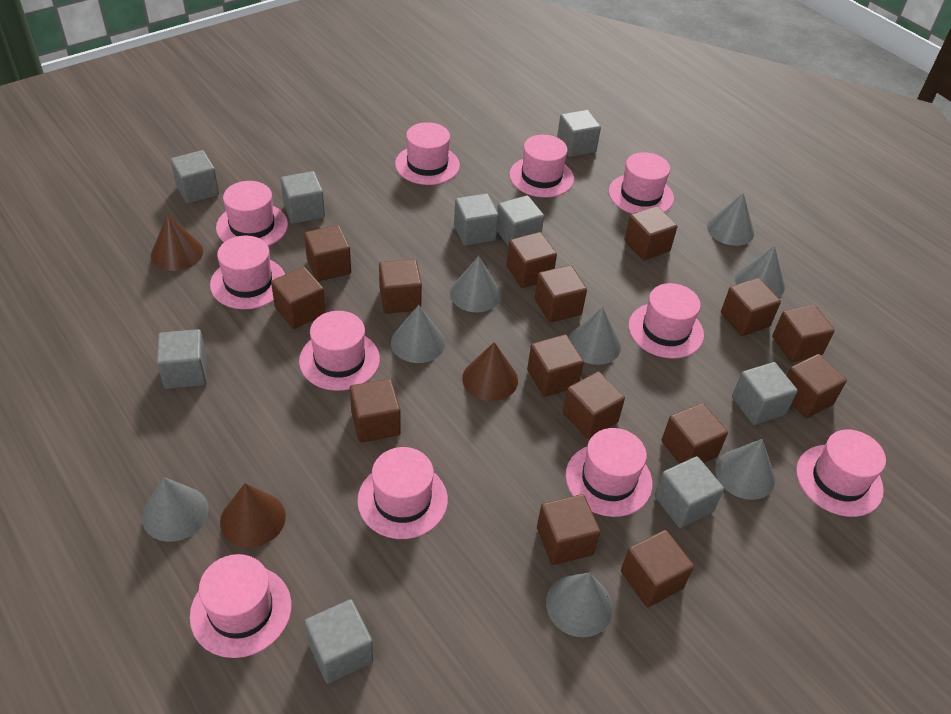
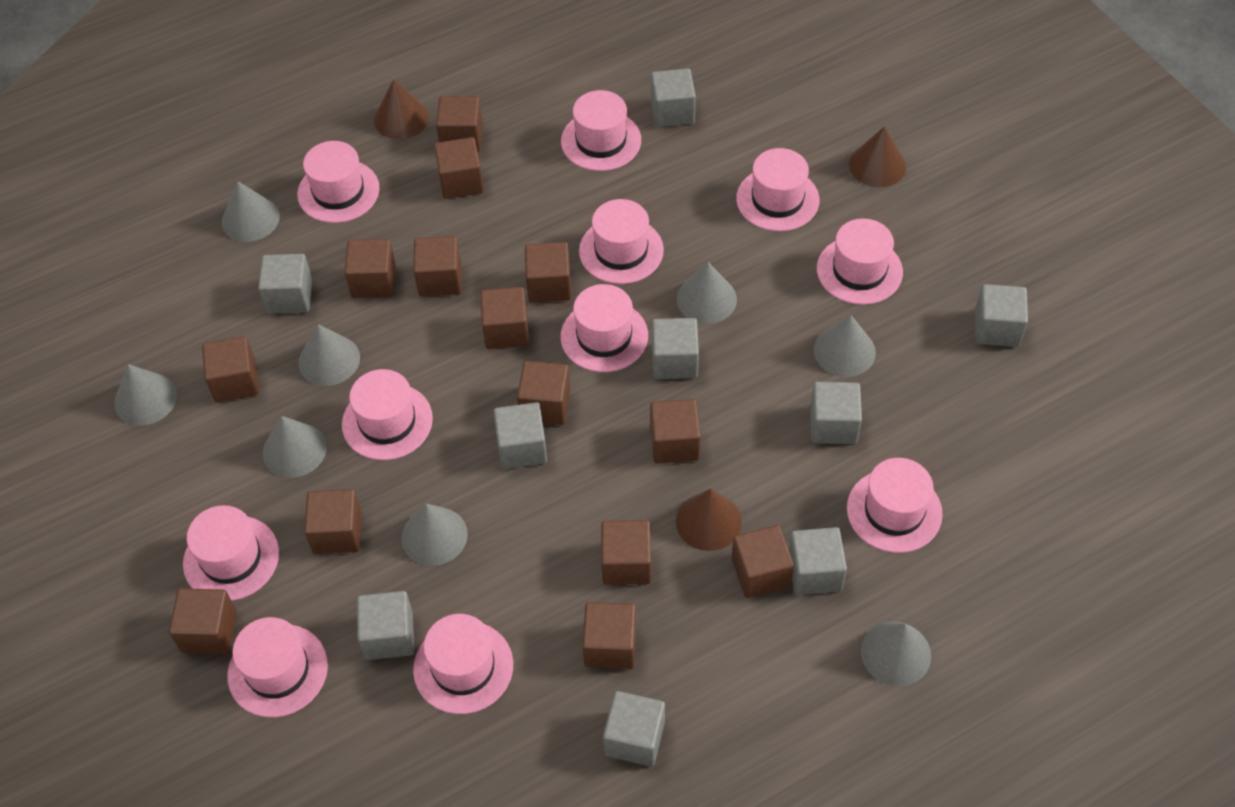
brown cube: 15 -> 14

